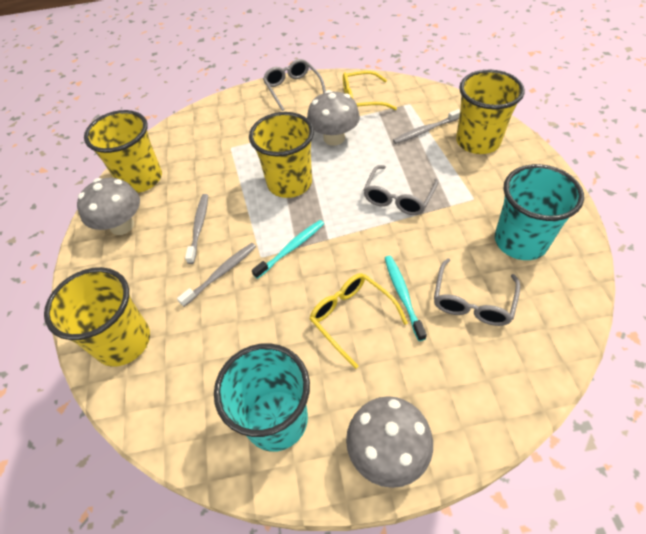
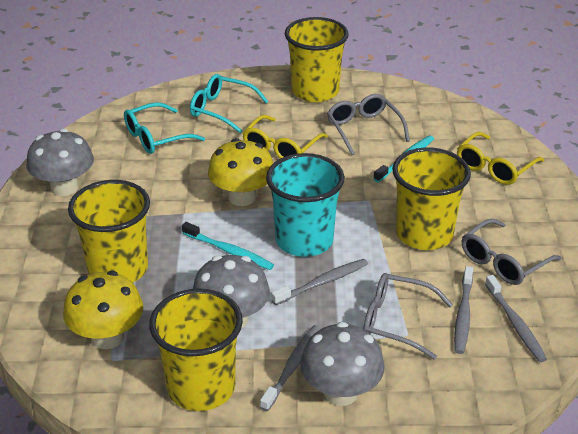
grey toothbrush: 3 -> 4
turquoise cup: 2 -> 1
turquoise glasses: 0 -> 2
yellow mushroom: 0 -> 2

